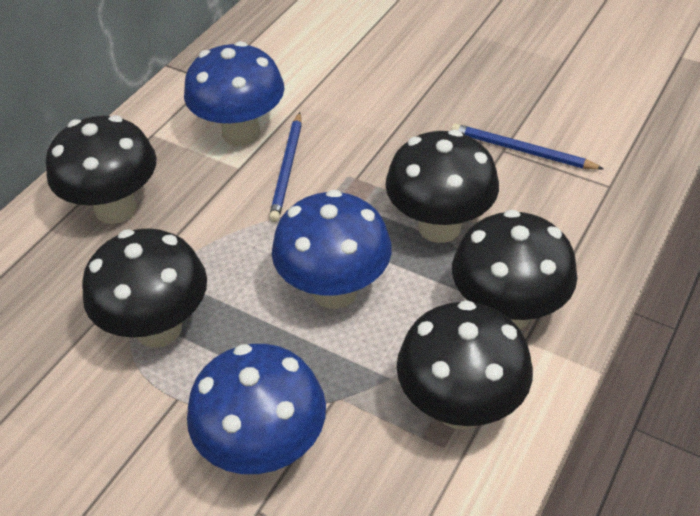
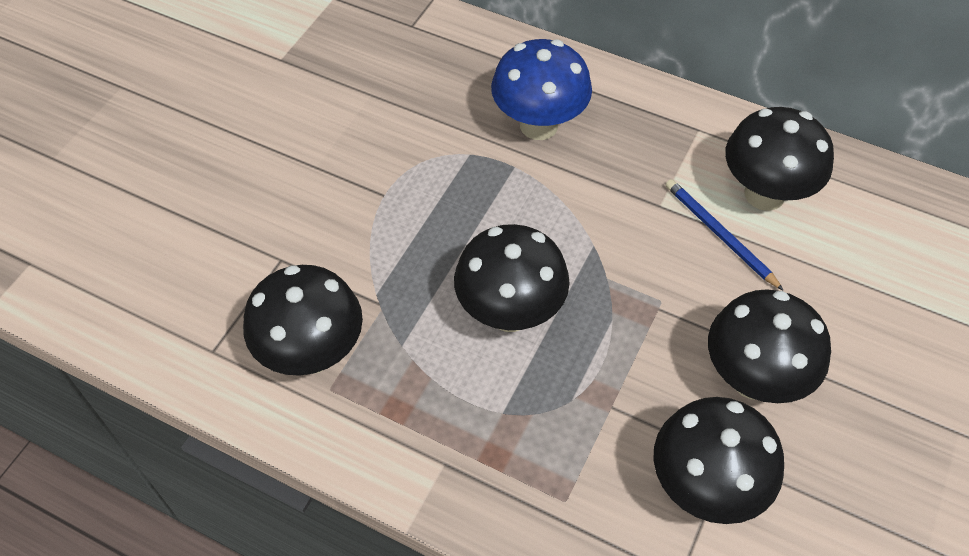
blue mushroom: 3 -> 1
blue pencil: 2 -> 1

